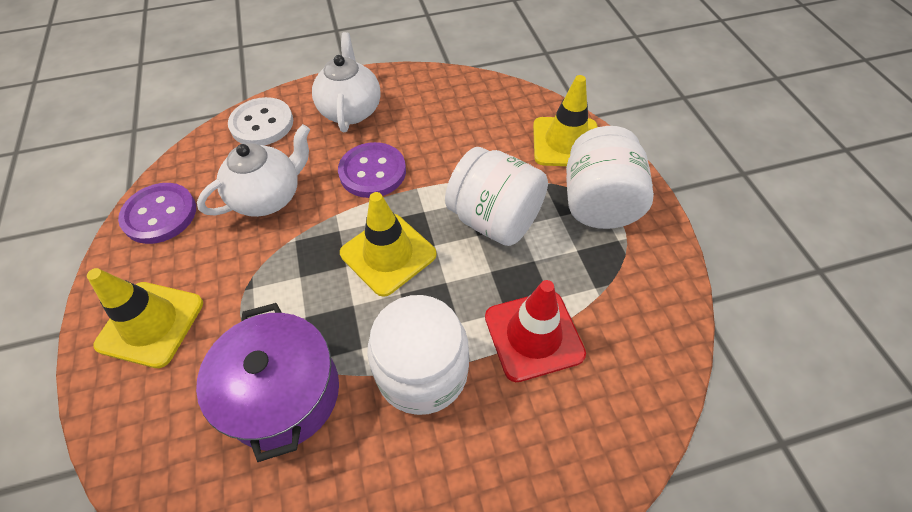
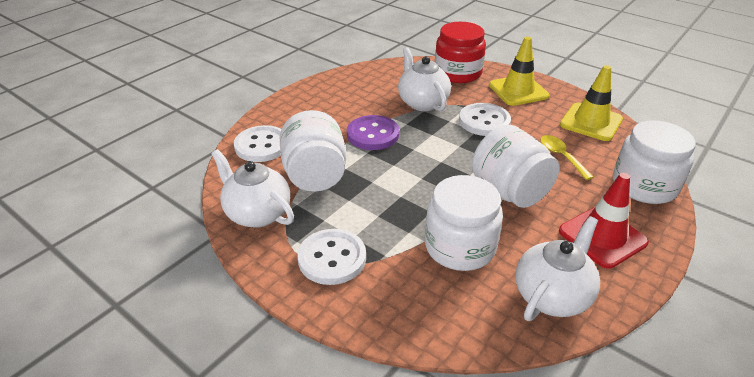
purple button: 2 -> 1
purple pot: 1 -> 0
red jar: 0 -> 1
white button: 1 -> 3
white jar: 3 -> 4
white teapot: 2 -> 3
yellow spoon: 0 -> 1
yellow traffic cone: 3 -> 2

